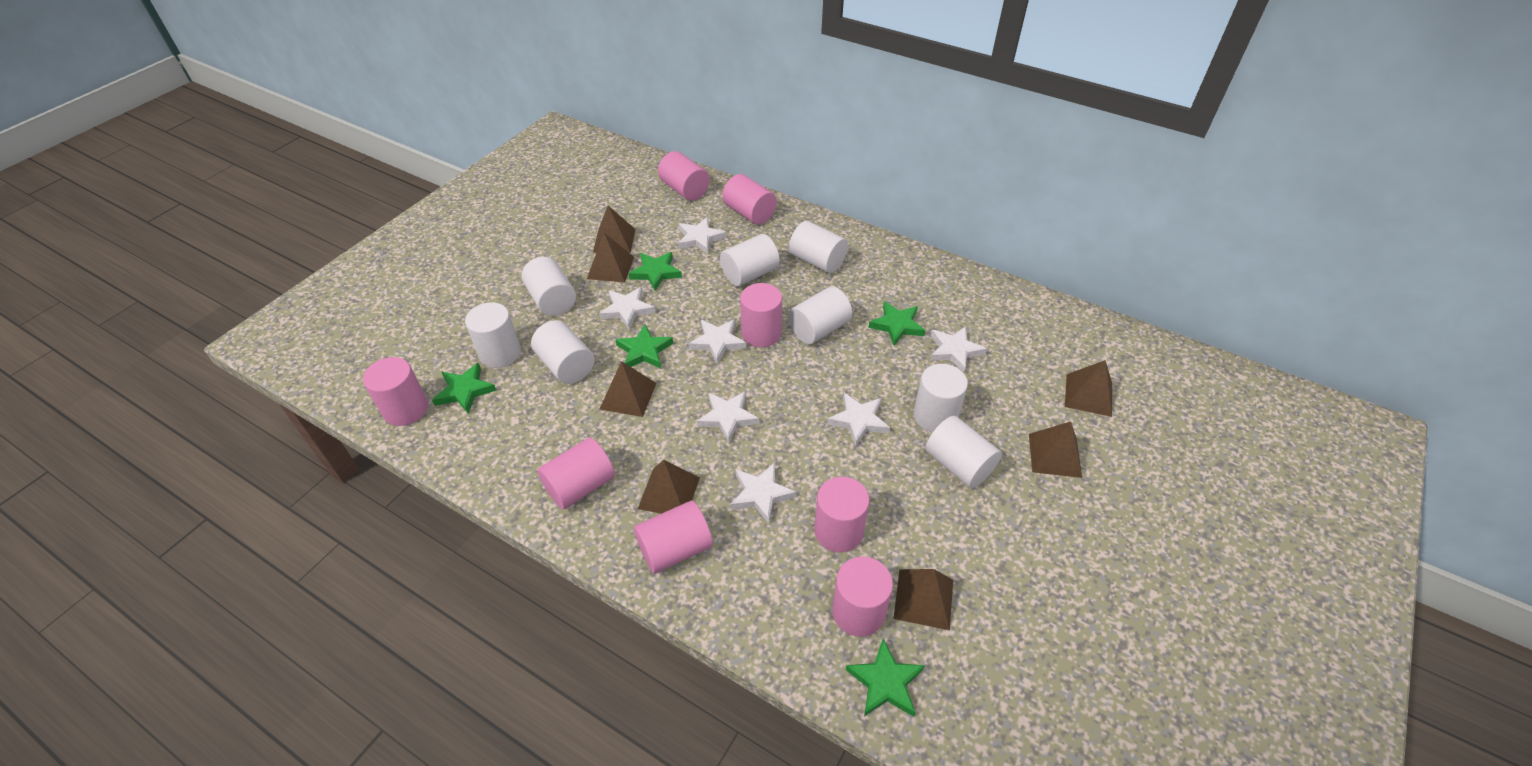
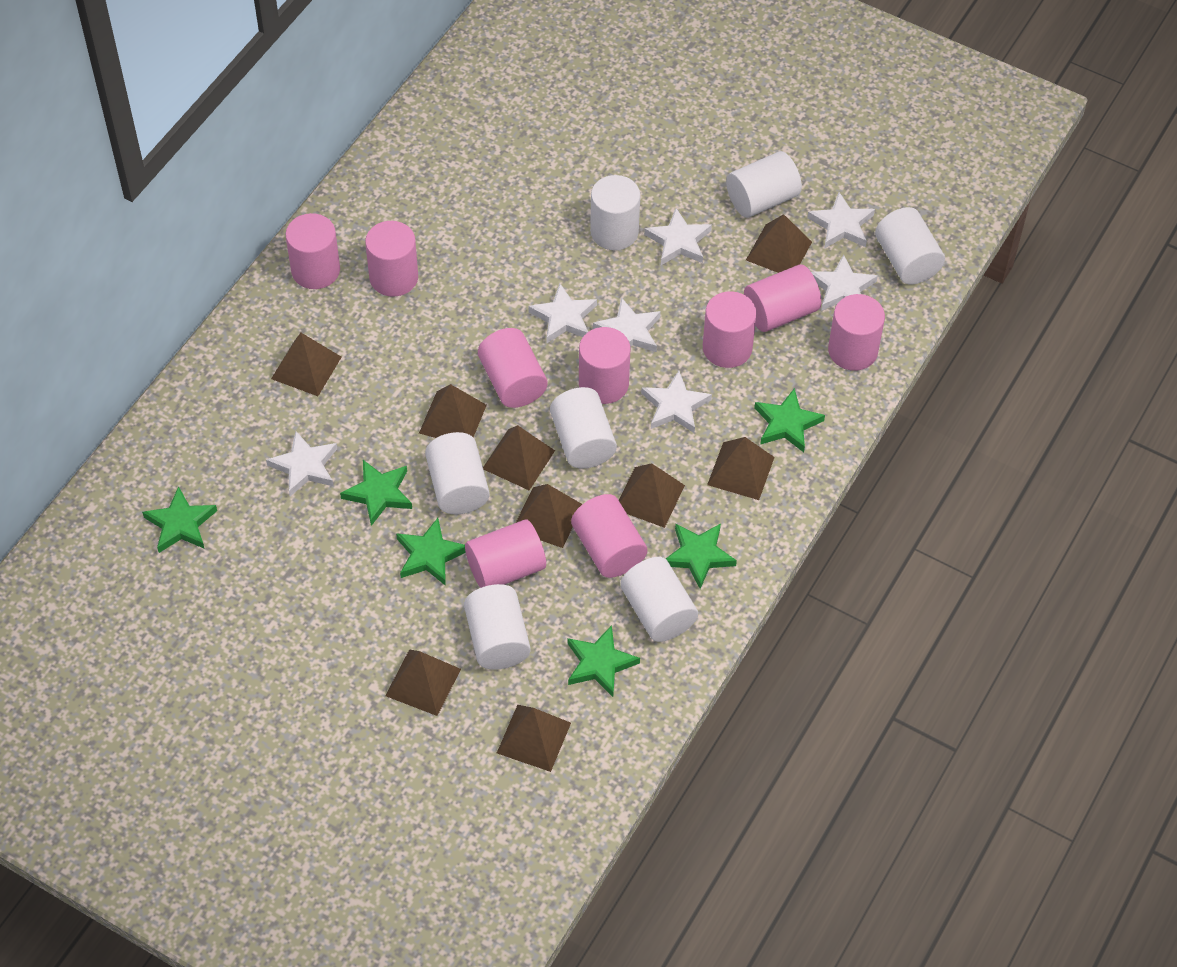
brown pyramid: 7 -> 9
green star: 5 -> 6
pink cylinder: 8 -> 9
white cylinder: 8 -> 7

